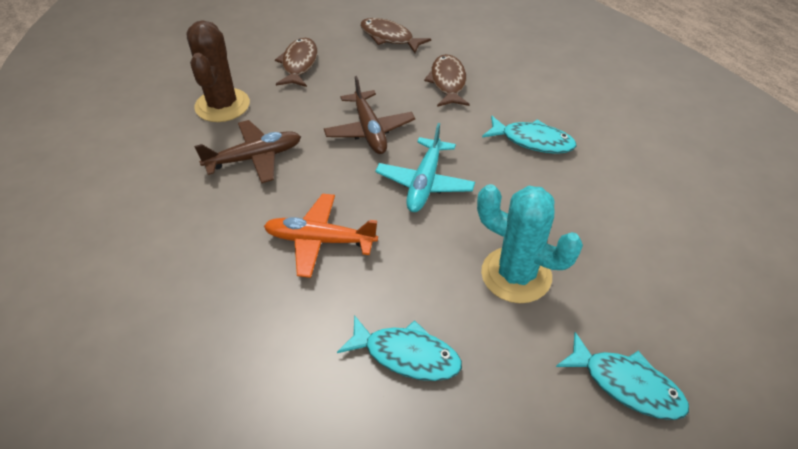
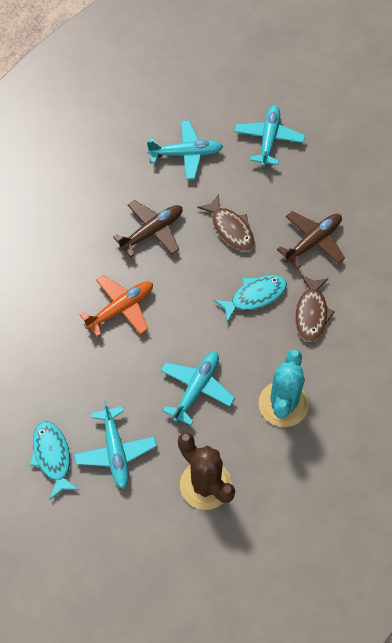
brown fish: 3 -> 2
turquoise fish: 3 -> 2
turquoise plane: 1 -> 4

